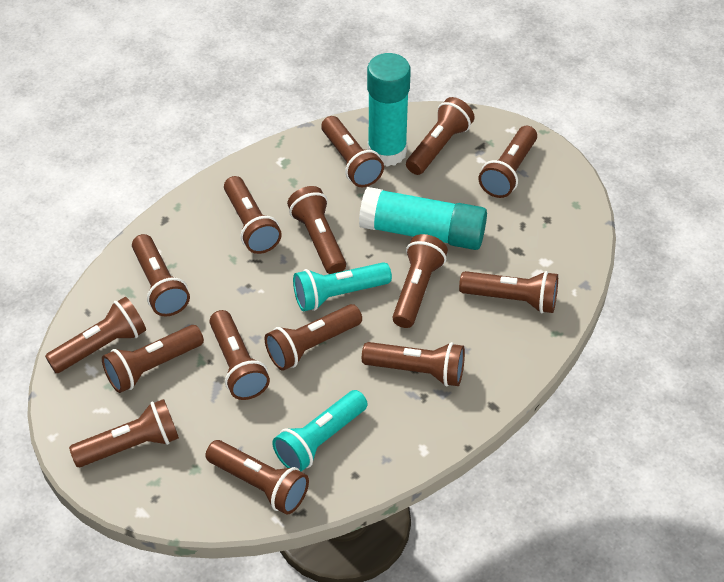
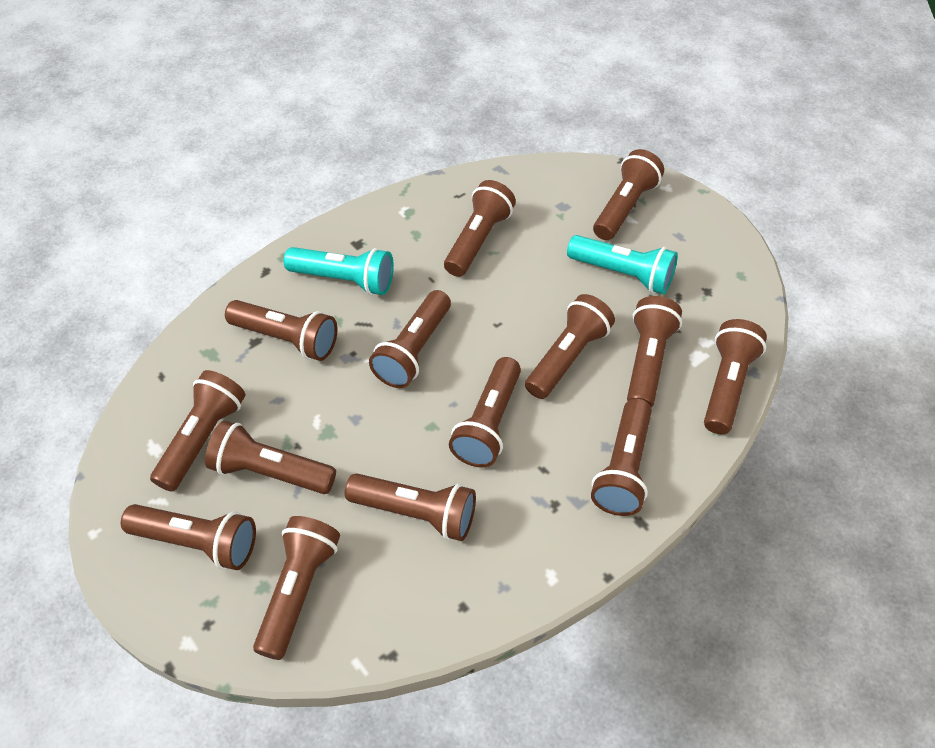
brown flashlight: 15 -> 14
turquoise glue stick: 2 -> 0

